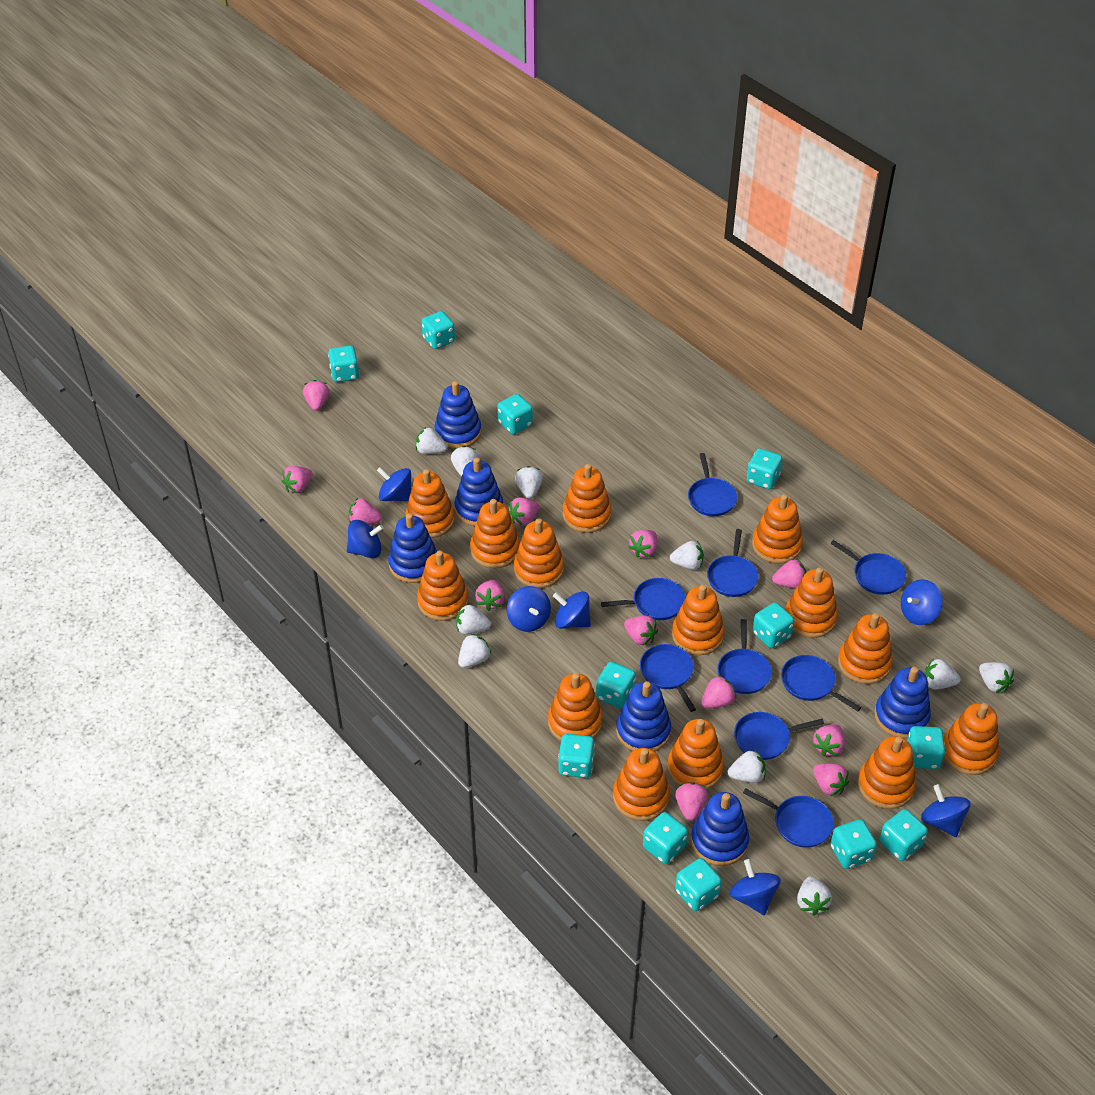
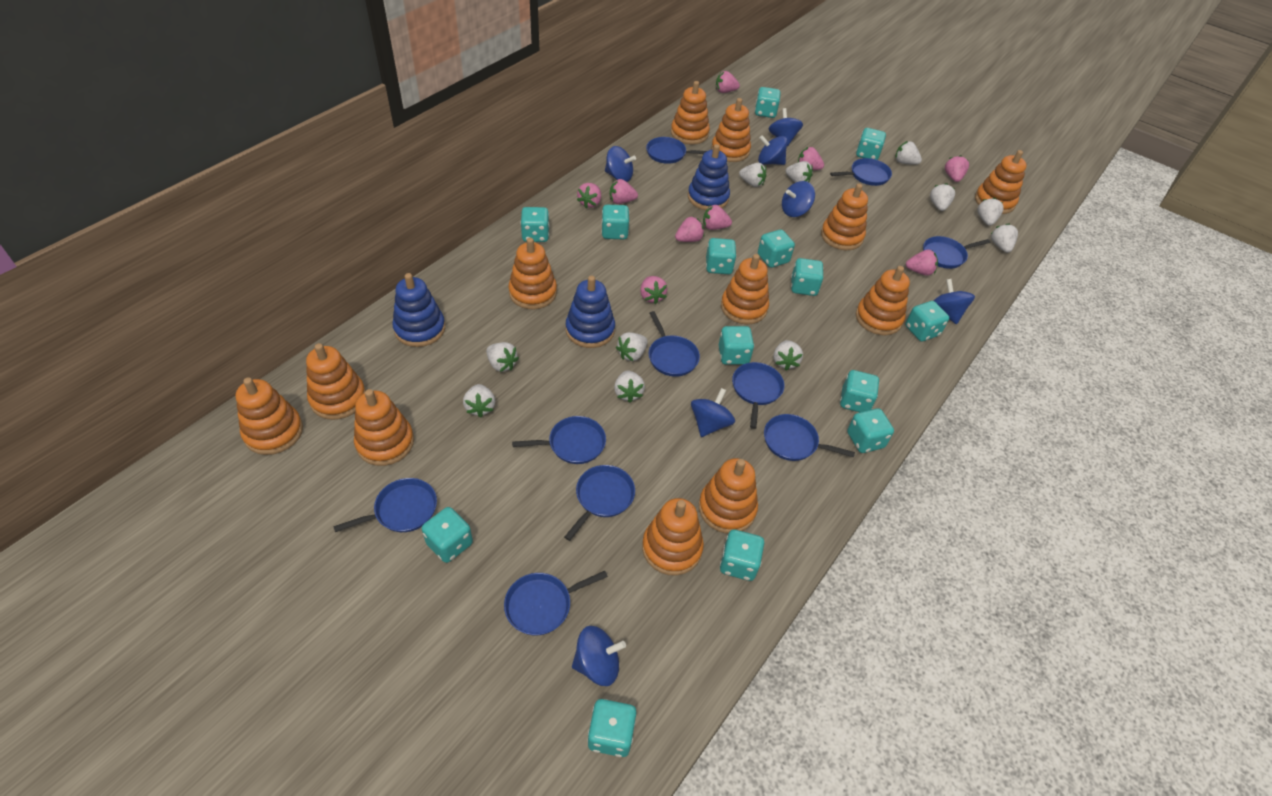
blue pan: 9 -> 10
blue stacking toy: 6 -> 3
orange stacking toy: 14 -> 12
pink strawberry: 12 -> 9
turquoise dice: 12 -> 14
white strawberry: 10 -> 11

